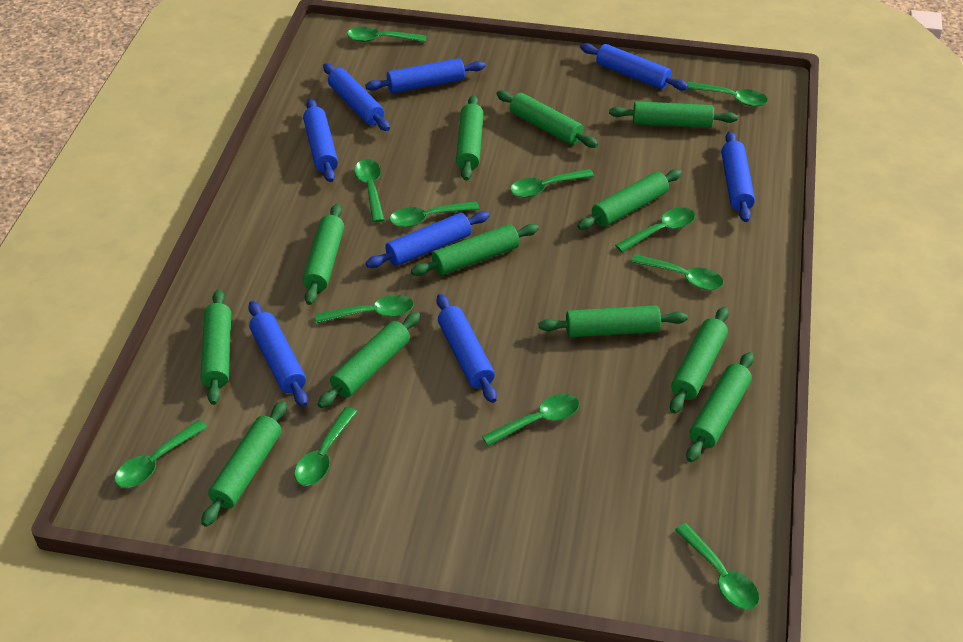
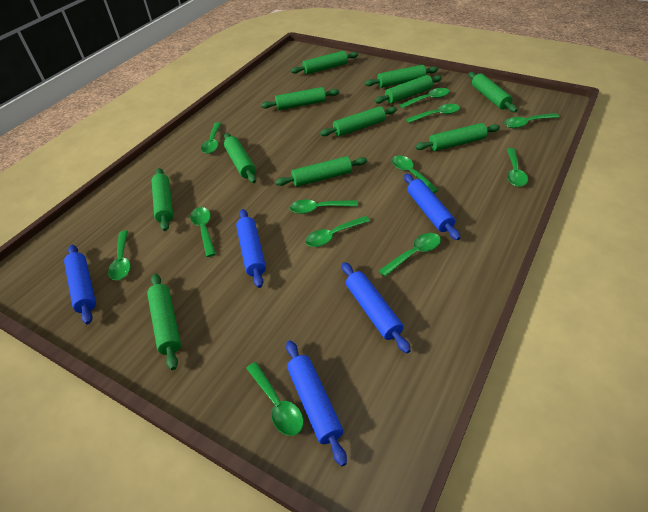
blue rolling pin: 8 -> 5
green rolling pin: 12 -> 11

